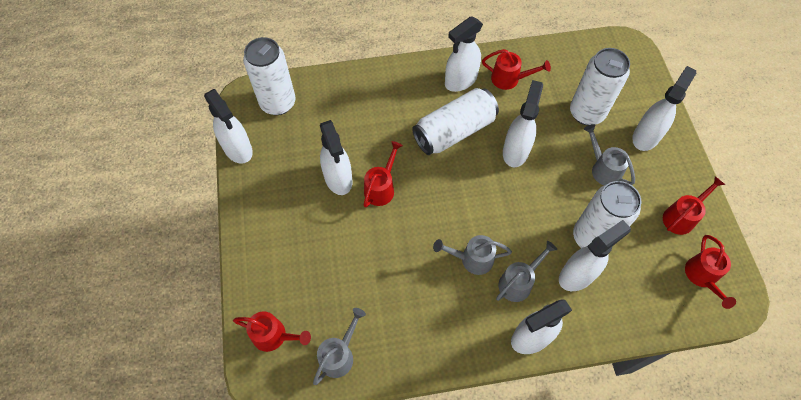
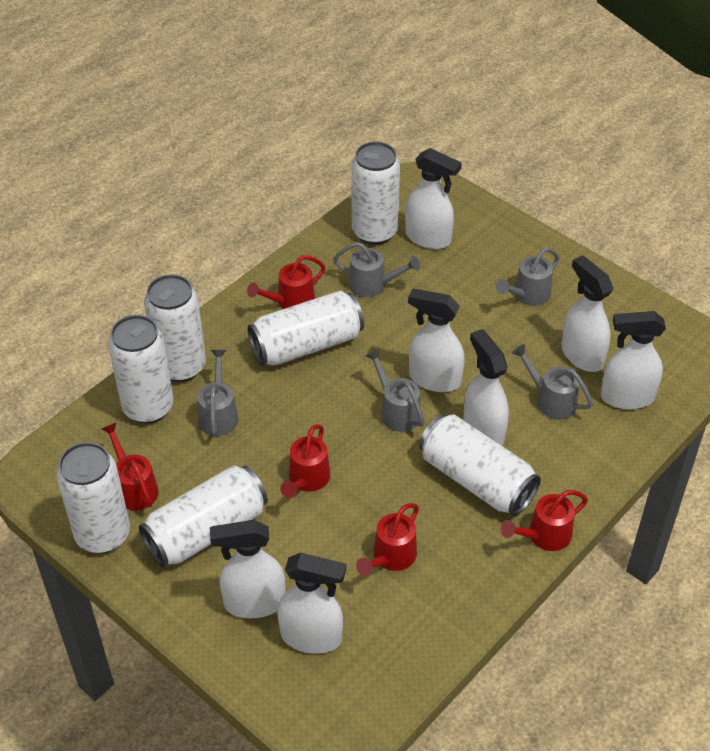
grey watering can: 4 -> 5
white can: 4 -> 7

